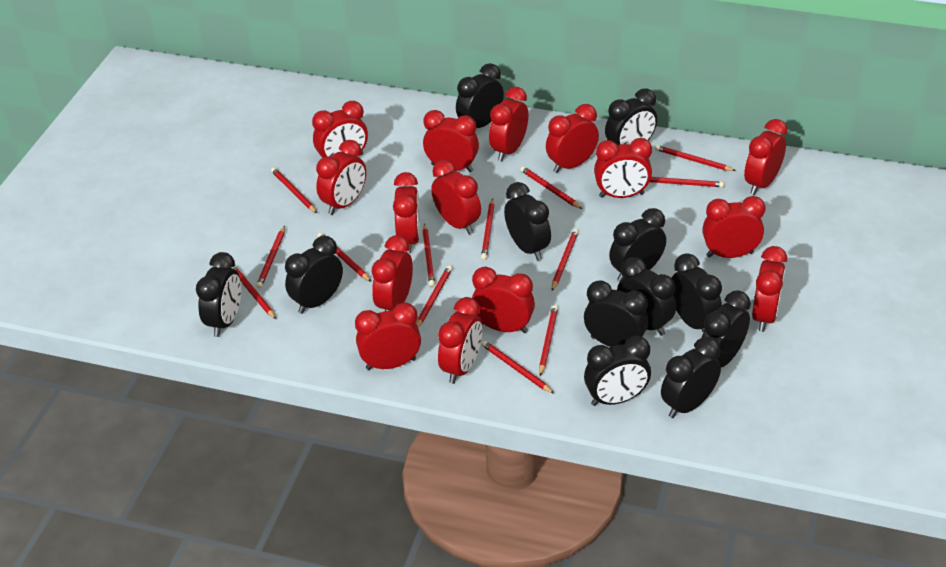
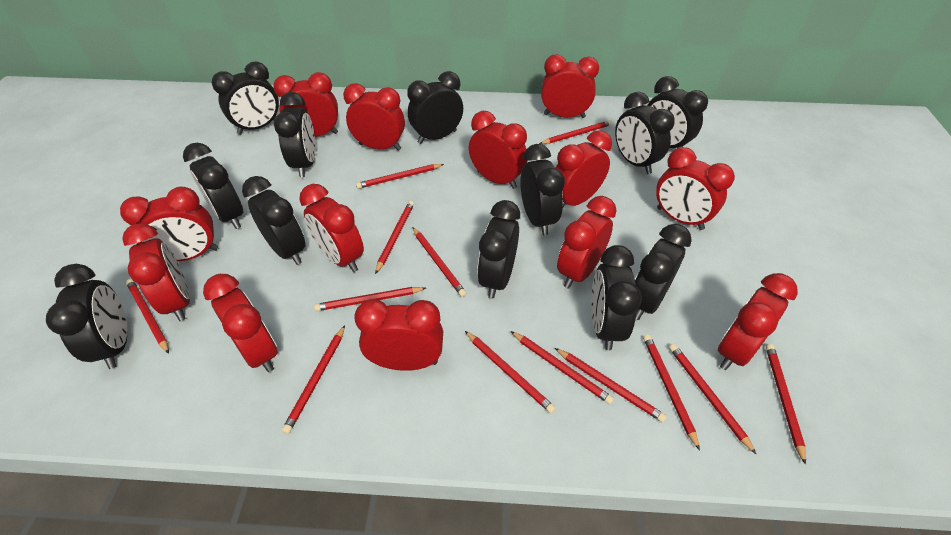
red clock: 15 -> 13

